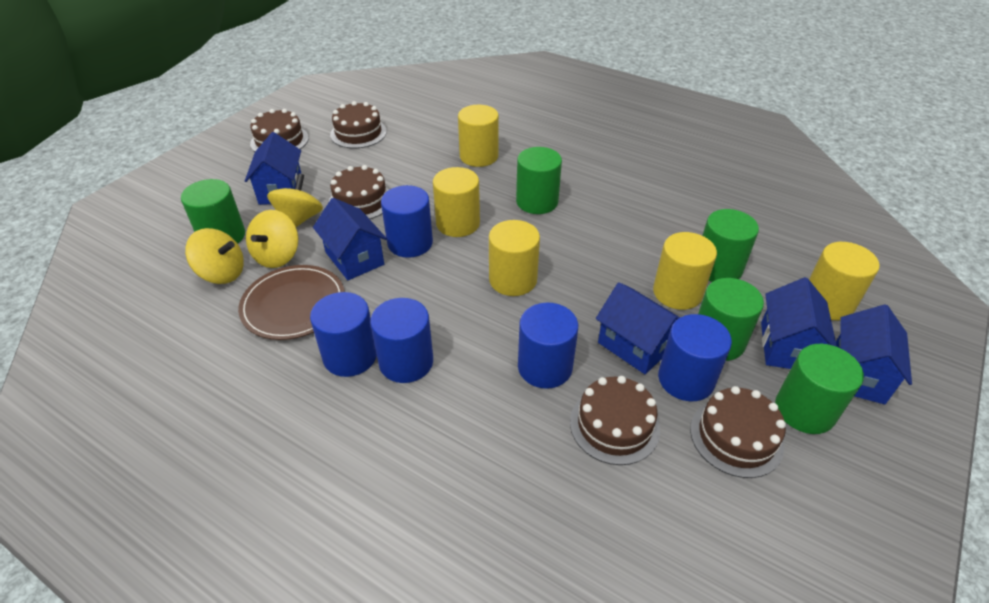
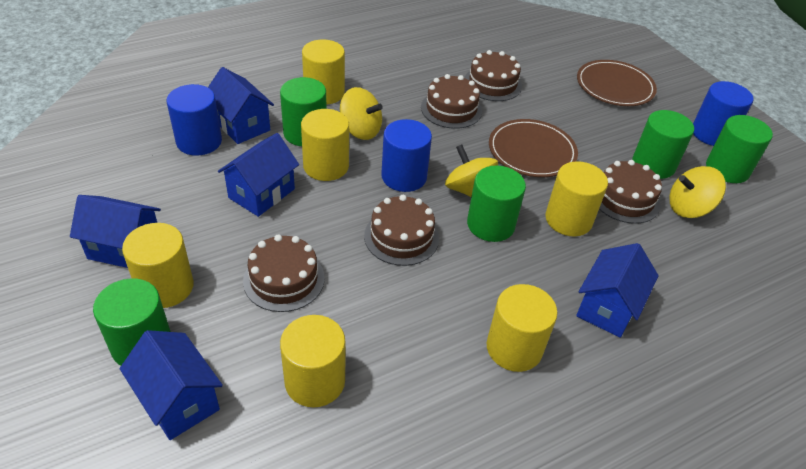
blue cylinder: 5 -> 3
brown plate: 1 -> 2
yellow cylinder: 5 -> 6

